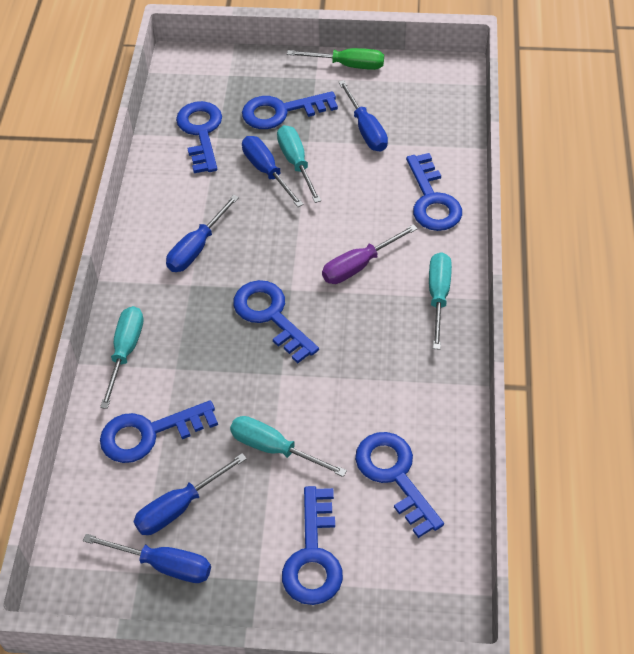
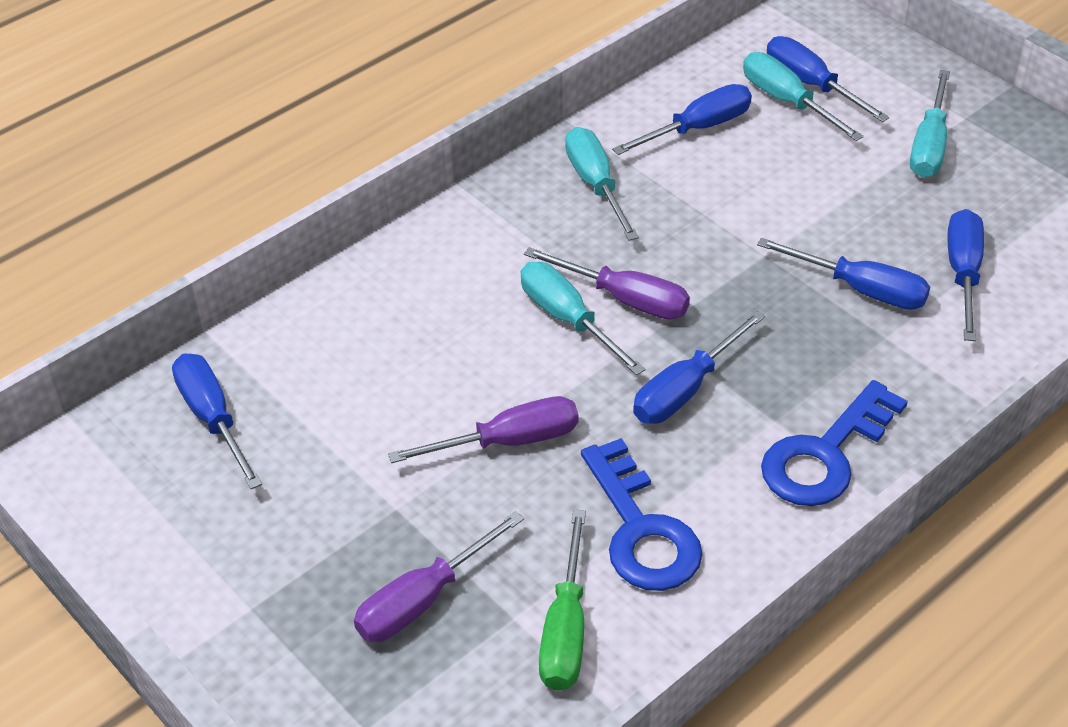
blue key: 7 -> 2
blue screwdriver: 5 -> 6
purple screwdriver: 1 -> 3

